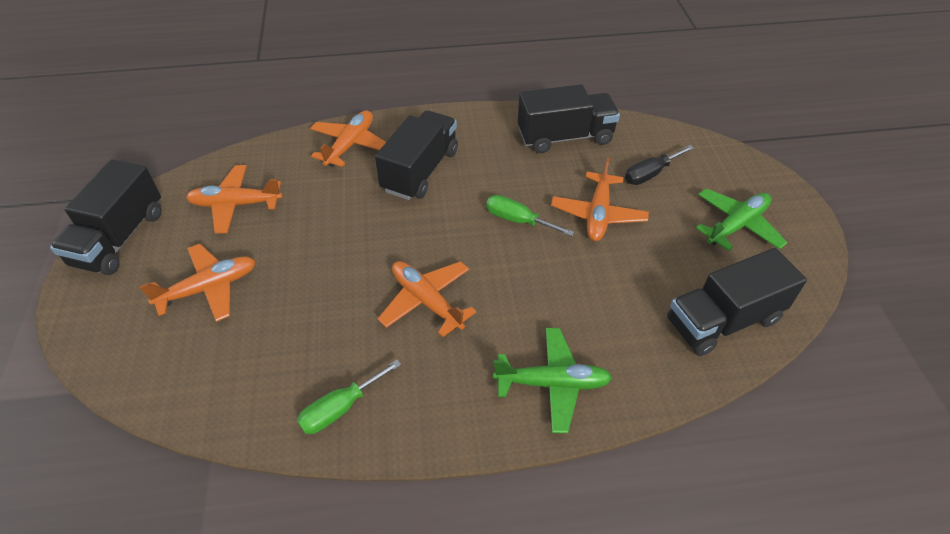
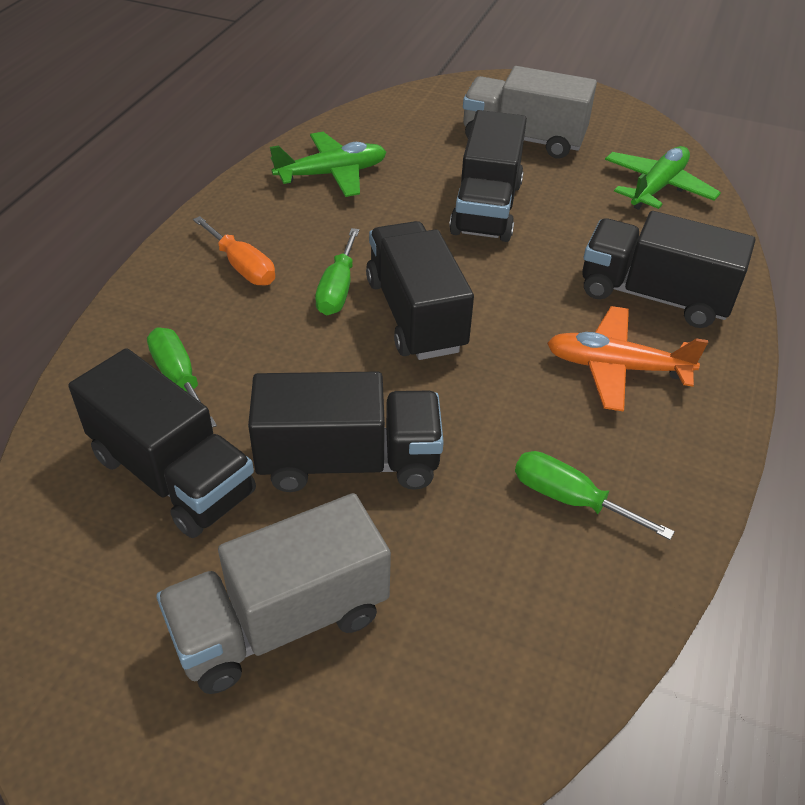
black screwdriver: 1 -> 0
black truck: 4 -> 5
green screwdriver: 2 -> 3
grey truck: 0 -> 2
orange plane: 5 -> 1
orange screwdriver: 0 -> 1

